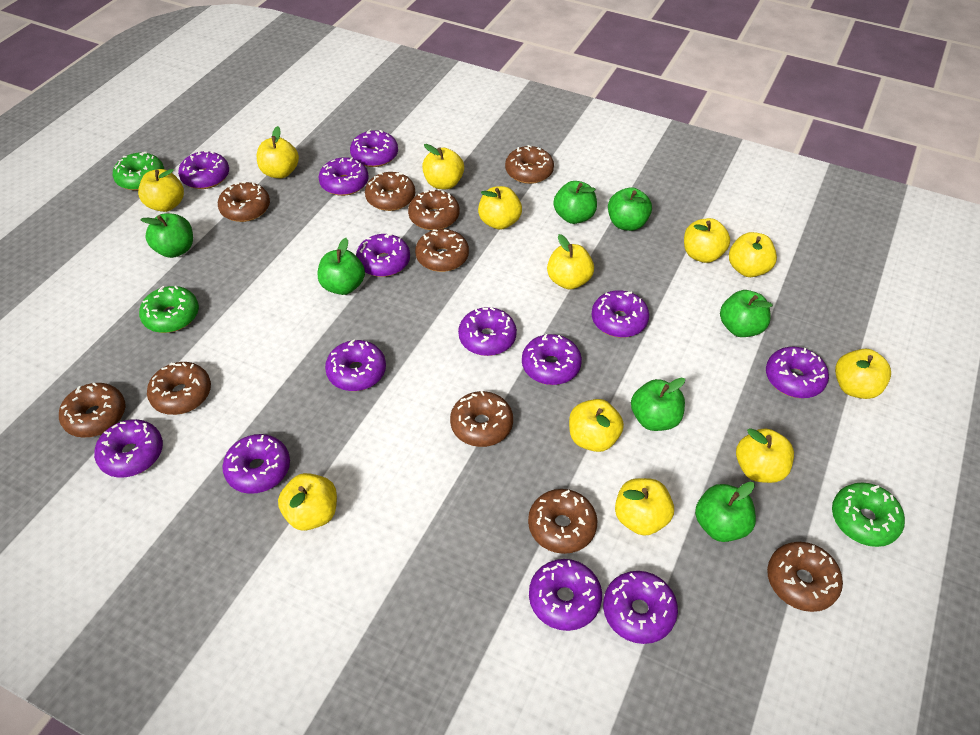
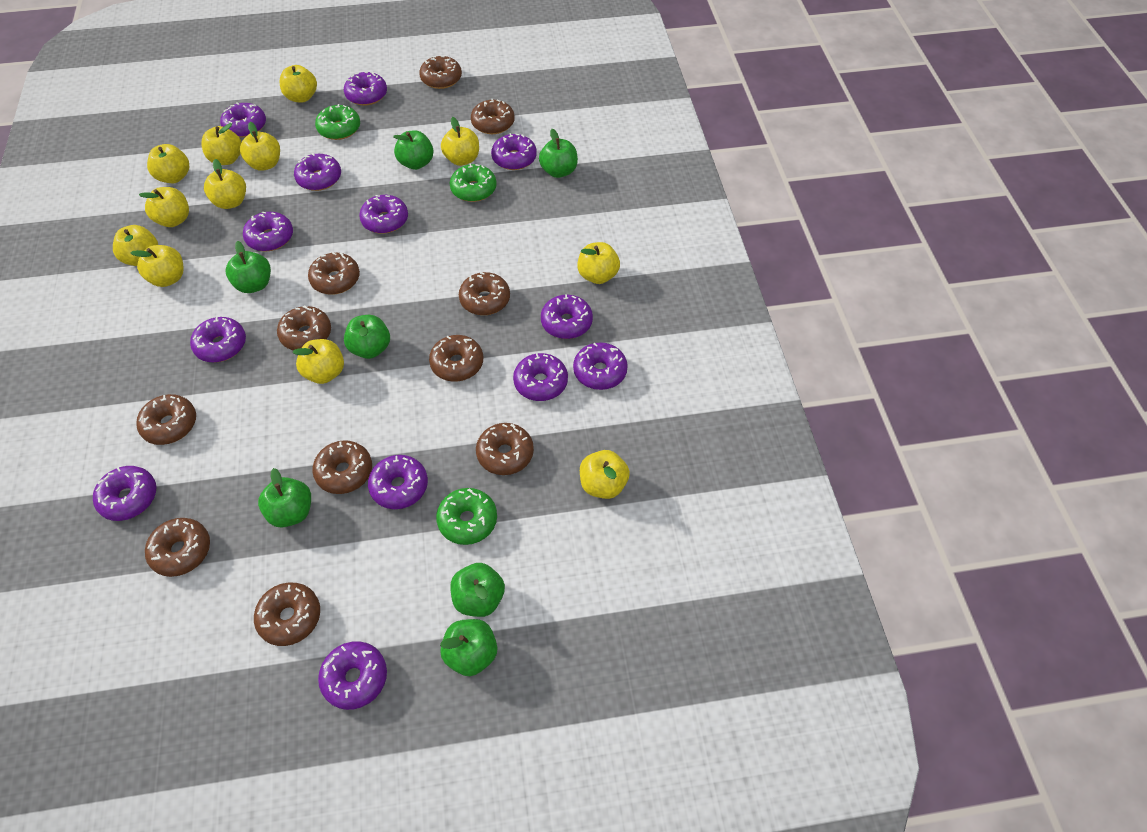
brown donut: 10 -> 11

